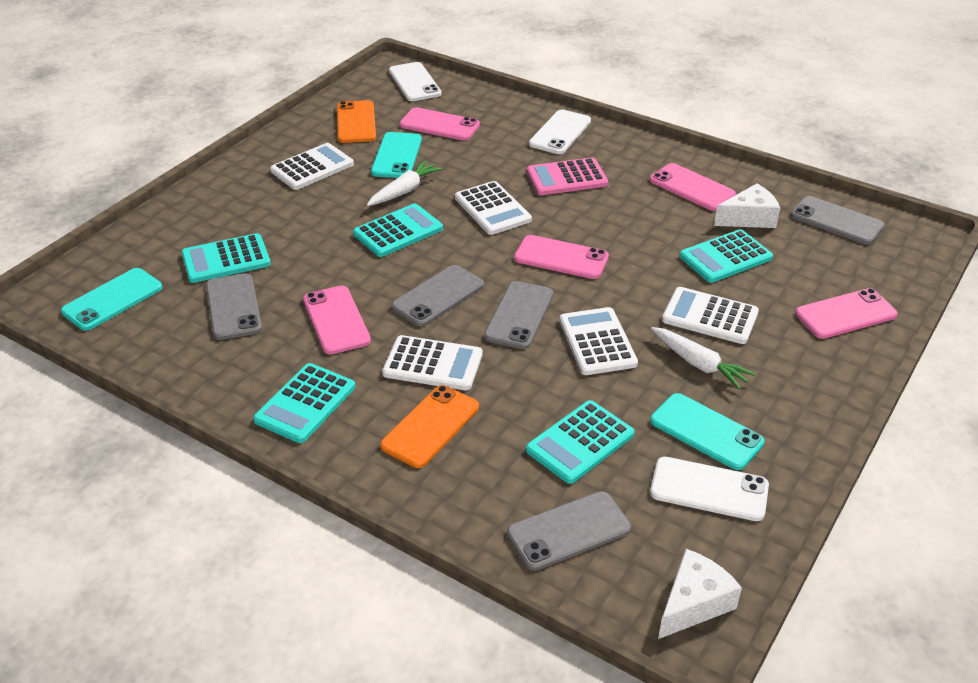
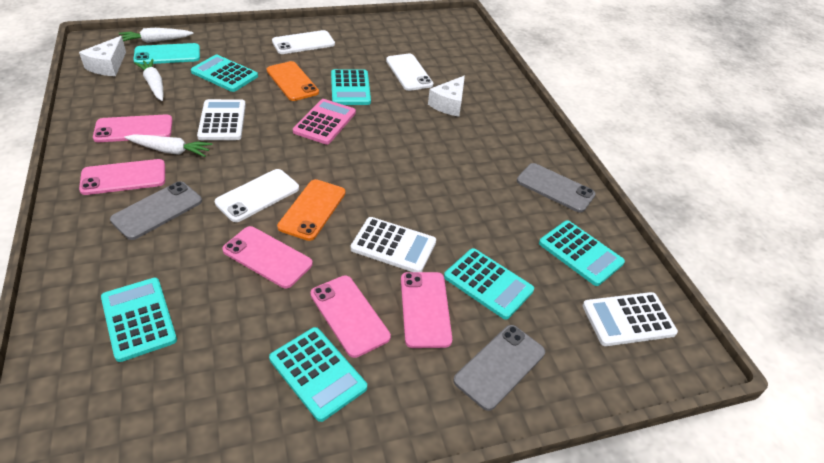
grey phone: 5 -> 3
turquoise calculator: 5 -> 6
turquoise phone: 3 -> 1
white calculator: 5 -> 3
white carrot: 2 -> 3

